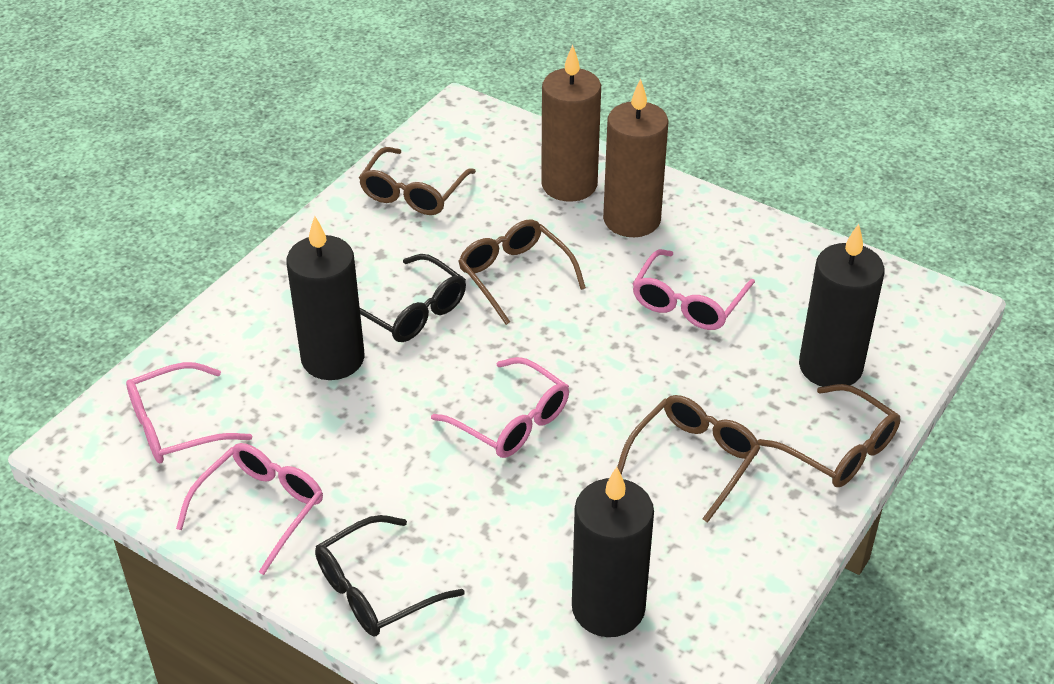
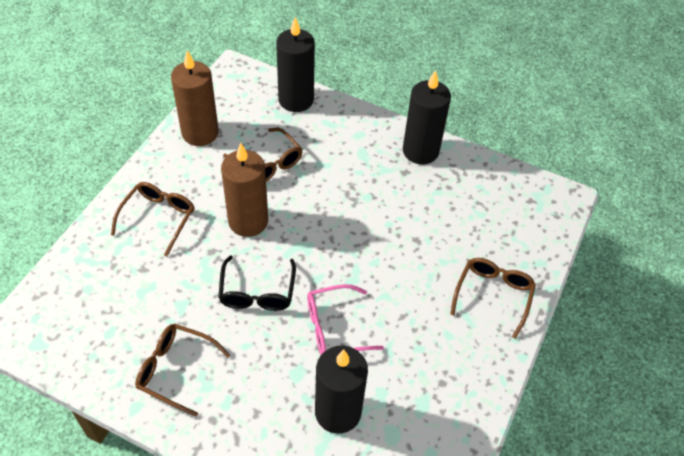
black glasses: 2 -> 1
pink glasses: 4 -> 1

